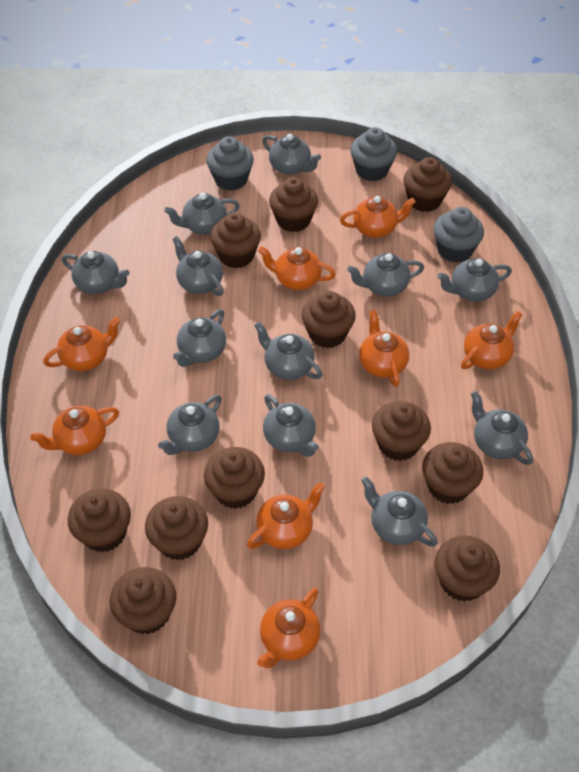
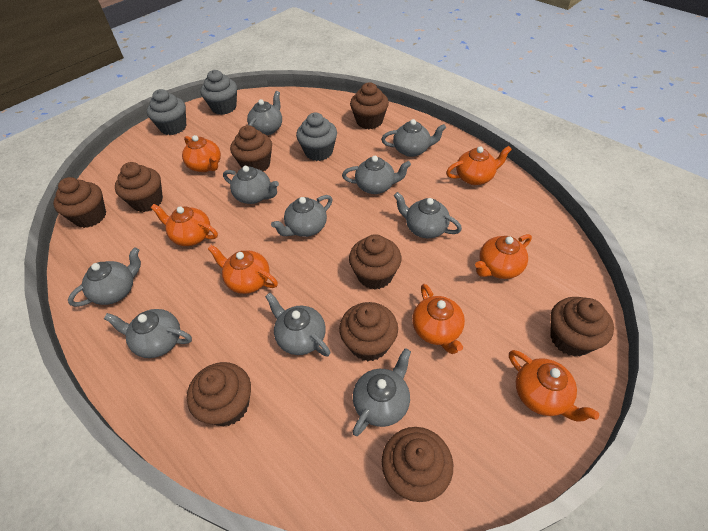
brown cupcake: 11 -> 9
grey teapot: 12 -> 10
orange teapot: 8 -> 7

